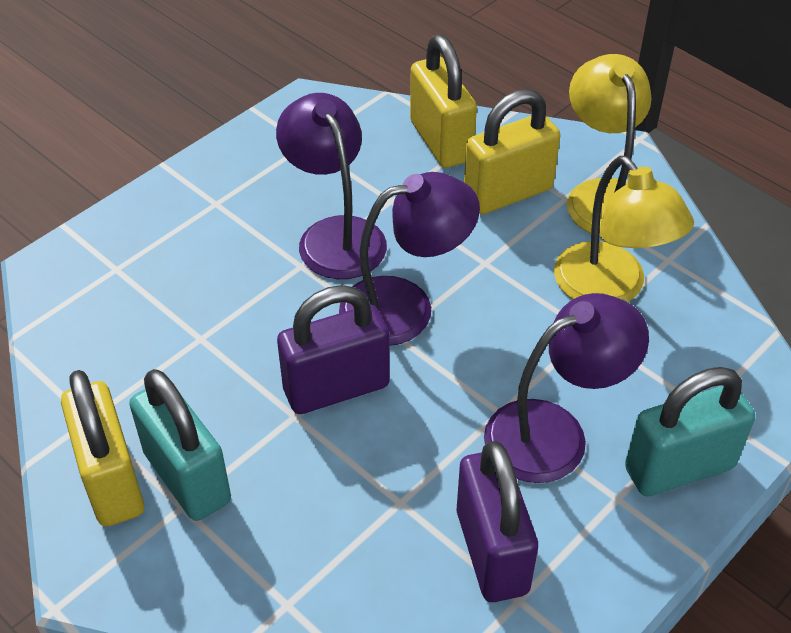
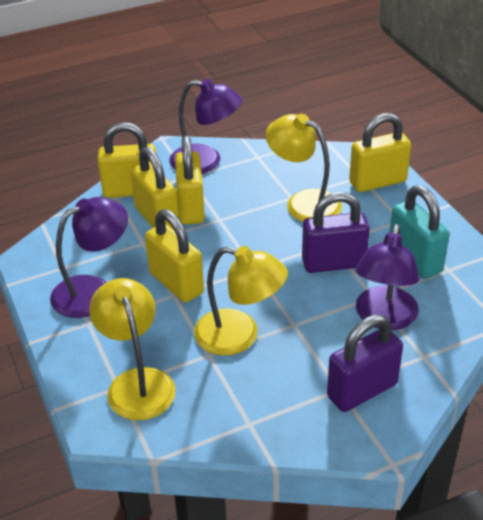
turquoise padlock: 2 -> 1
yellow lamp: 2 -> 3
yellow padlock: 3 -> 5

